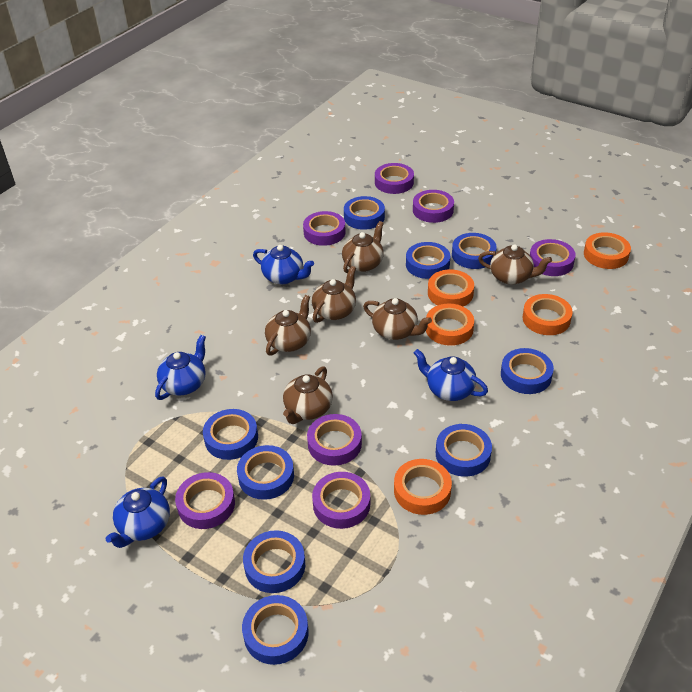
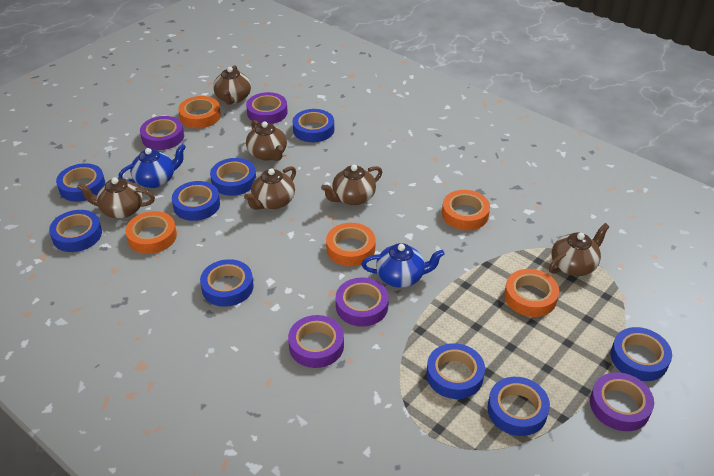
blue teapot: 4 -> 2
purple tape: 7 -> 5

